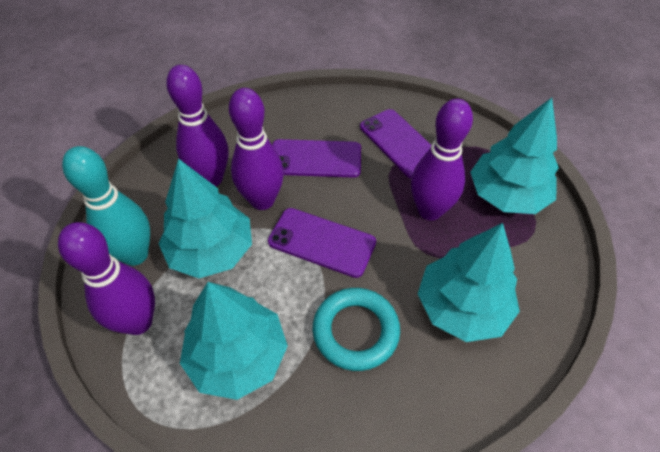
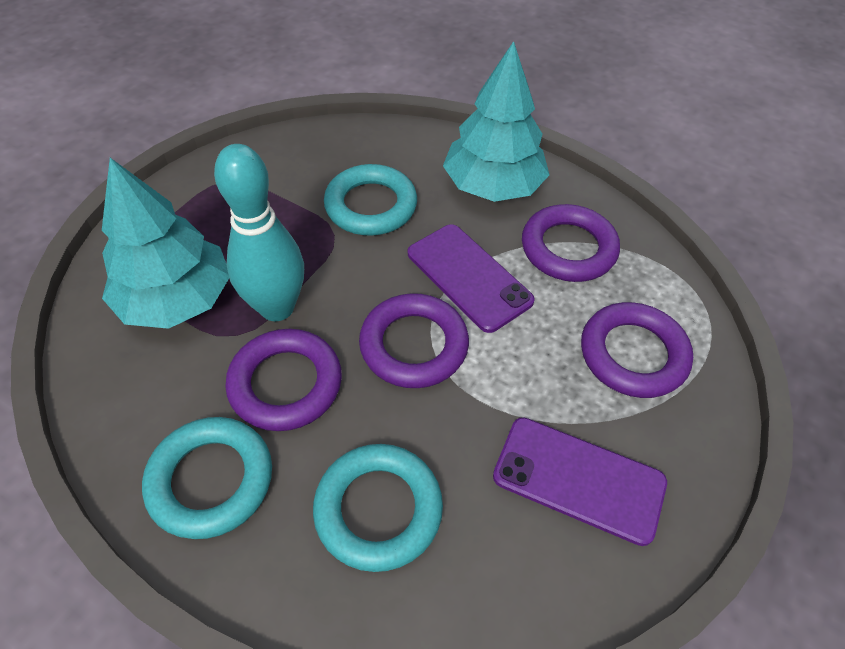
purple bowling pin: 4 -> 0
purple phone: 3 -> 2
purple ring: 0 -> 4
turquoise ring: 1 -> 3
turquoise tree: 4 -> 2

